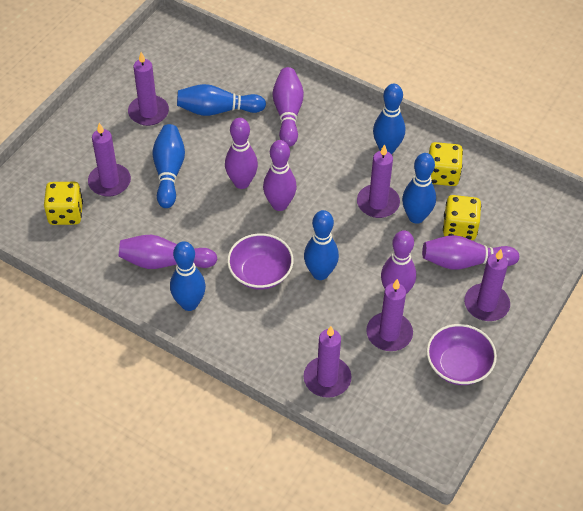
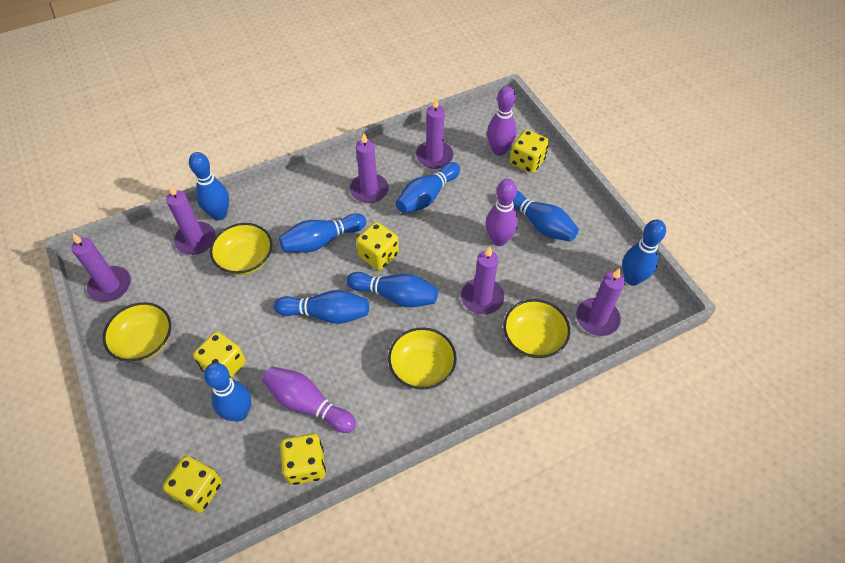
blue bowling pin: 6 -> 8
purple bowl: 2 -> 0
purple bowling pin: 6 -> 3
yellow bowl: 0 -> 4
yellow dice: 3 -> 5

